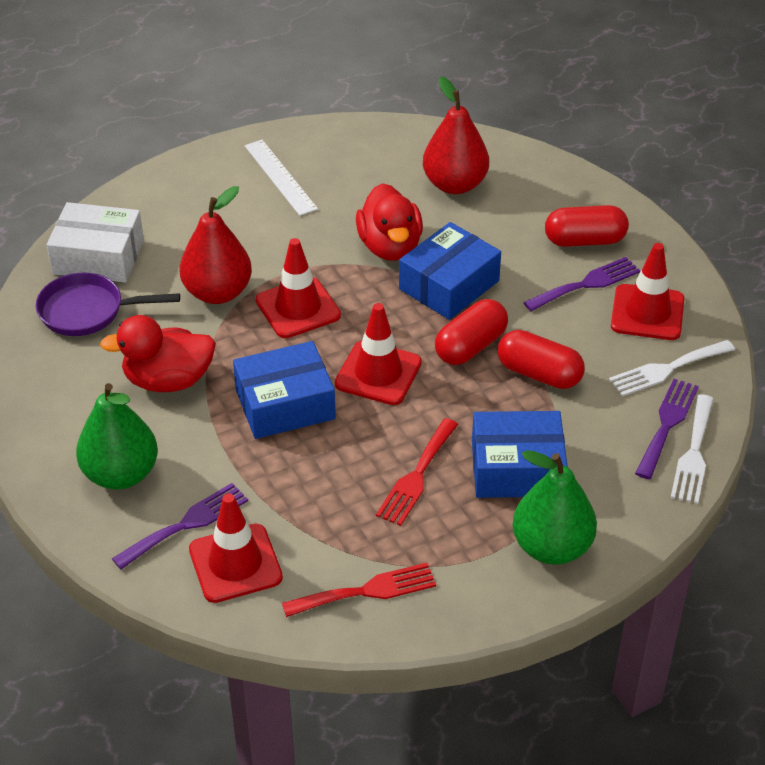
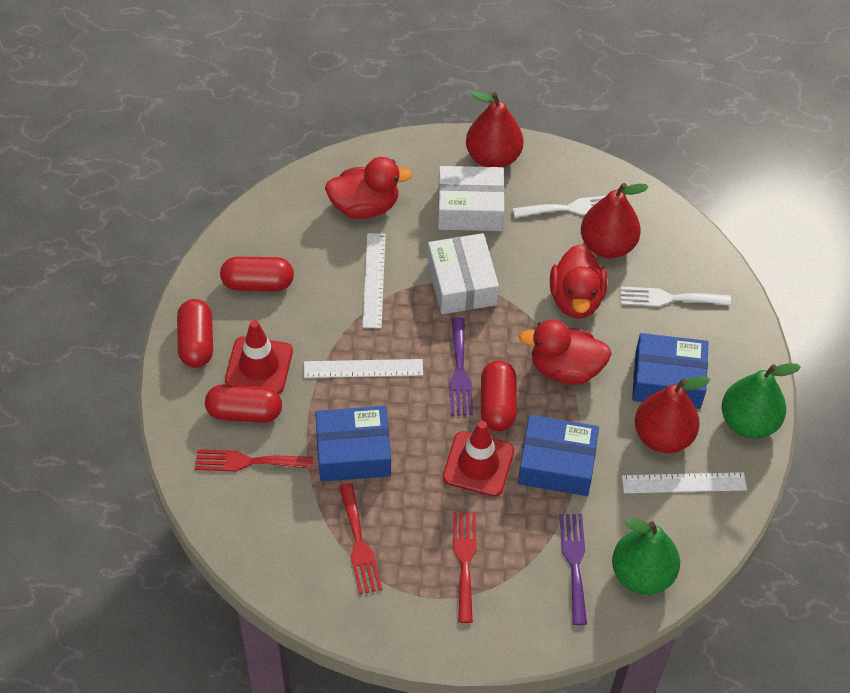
purple fork: 3 -> 2
purple pan: 1 -> 0
red capsule: 3 -> 4
red duck: 2 -> 3
red fork: 2 -> 3
red pear: 2 -> 3
red traffic cone: 4 -> 2
white box: 1 -> 2
white ruler: 1 -> 3

